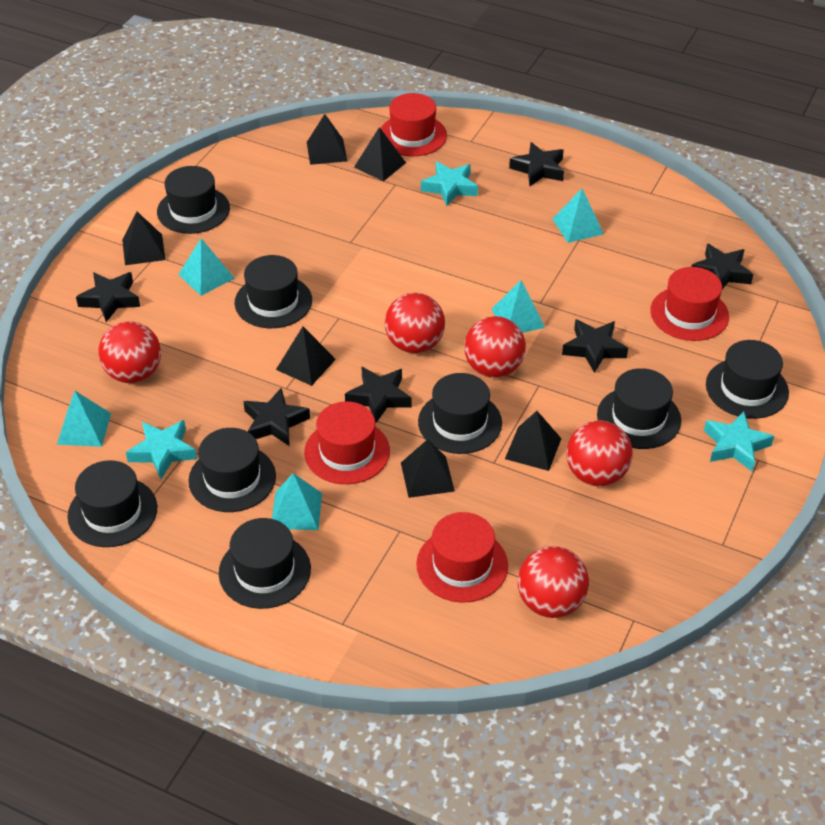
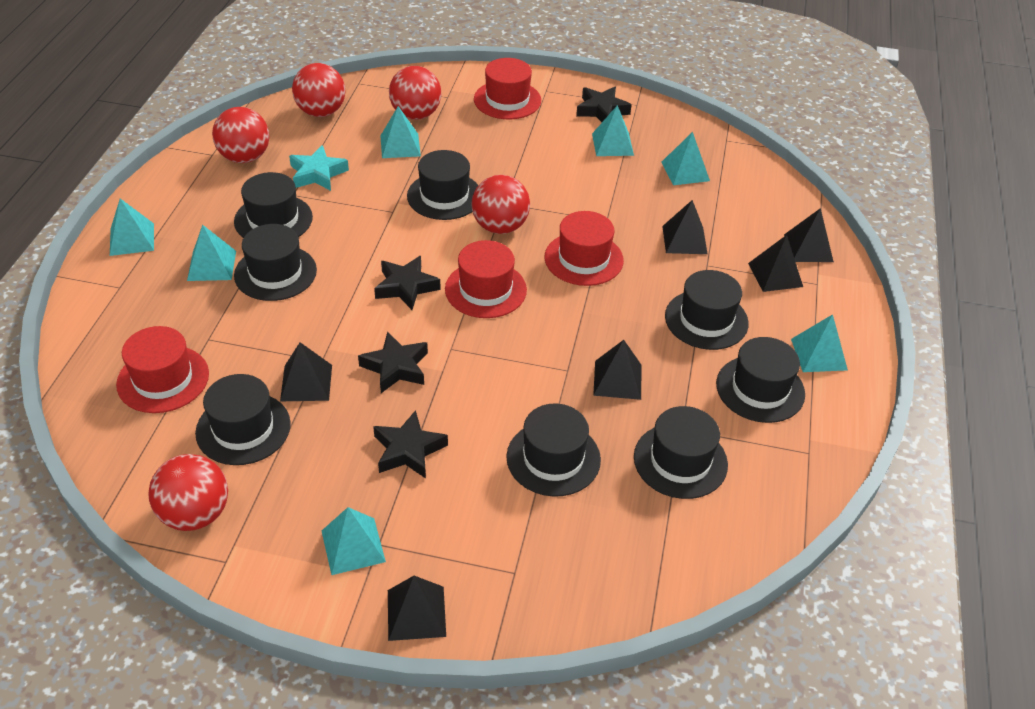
black star: 6 -> 4
turquoise pyramid: 5 -> 7
turquoise star: 3 -> 1

